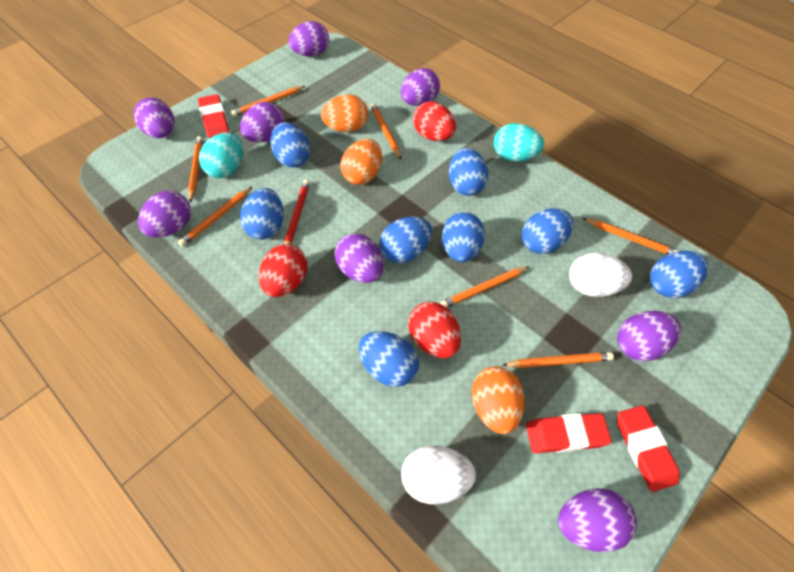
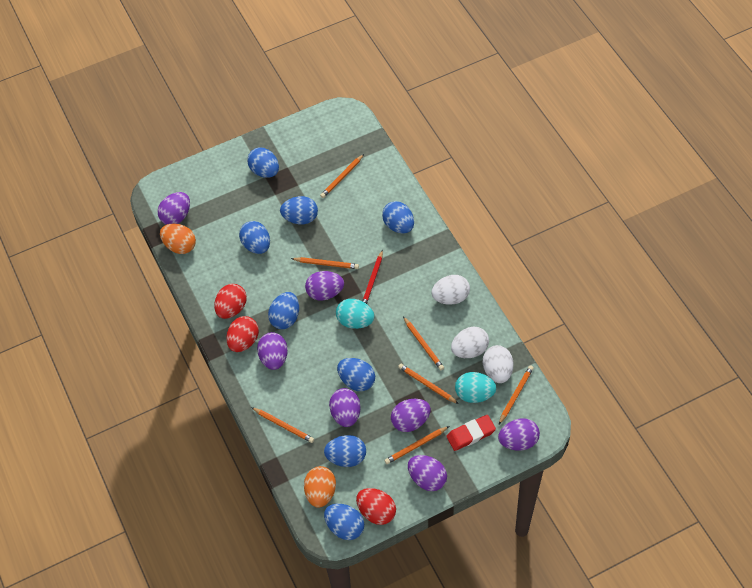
orange egg: 3 -> 2
purple egg: 8 -> 7
red eraser: 3 -> 1
white egg: 2 -> 3

